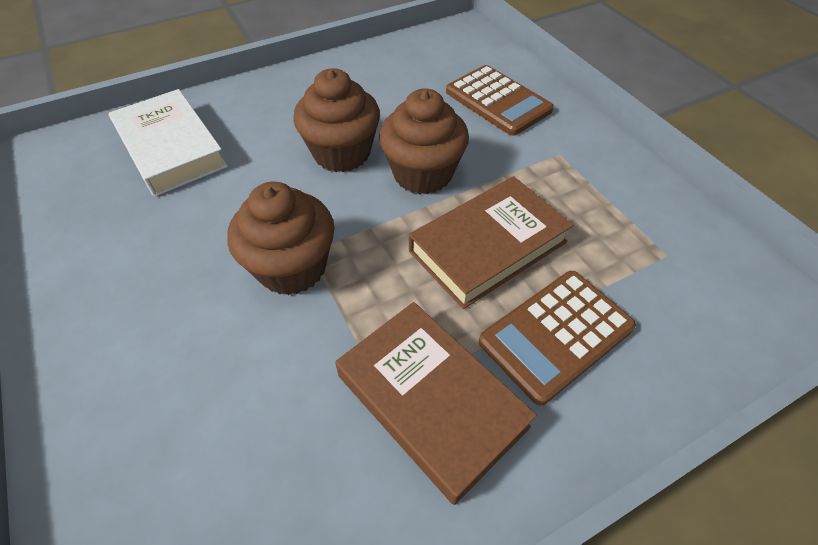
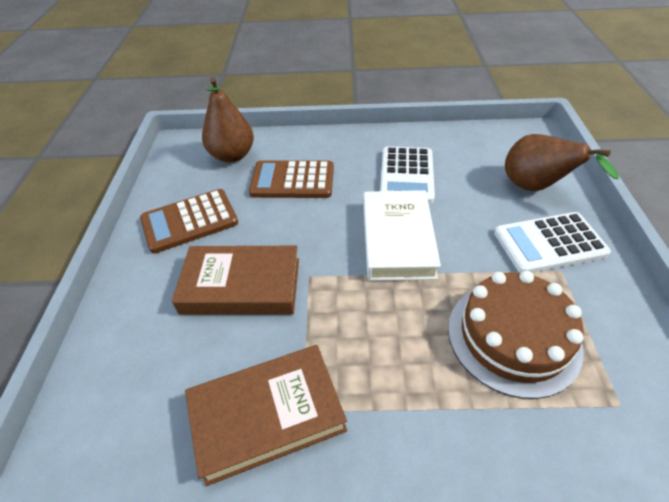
brown cake: 0 -> 1
brown cupcake: 3 -> 0
brown pear: 0 -> 2
white calculator: 0 -> 2

